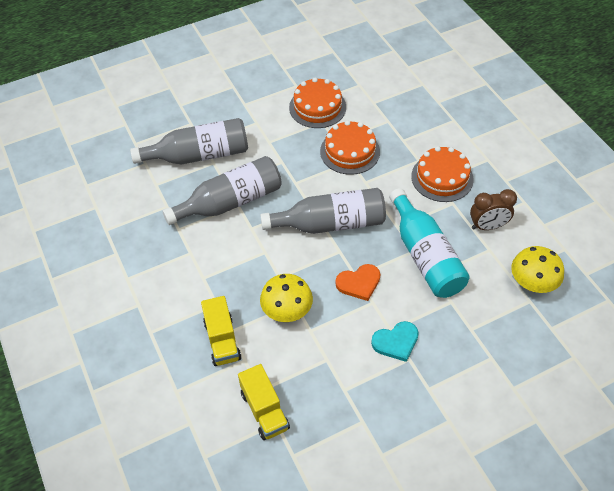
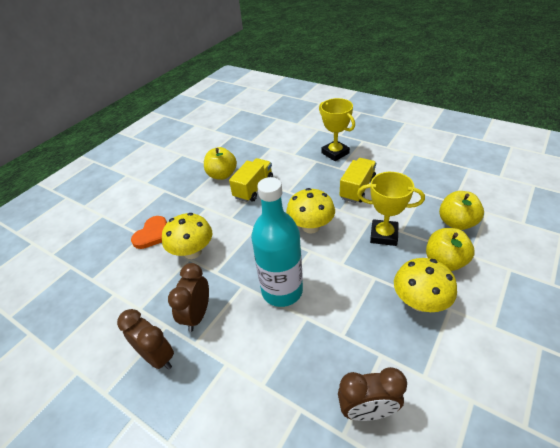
brown clock: 1 -> 3
grey bottle: 3 -> 0
orange cake: 3 -> 0
turquoise heart: 1 -> 0
yellow apple: 0 -> 3
yellow mushroom: 2 -> 3
yellow trophy: 0 -> 2

